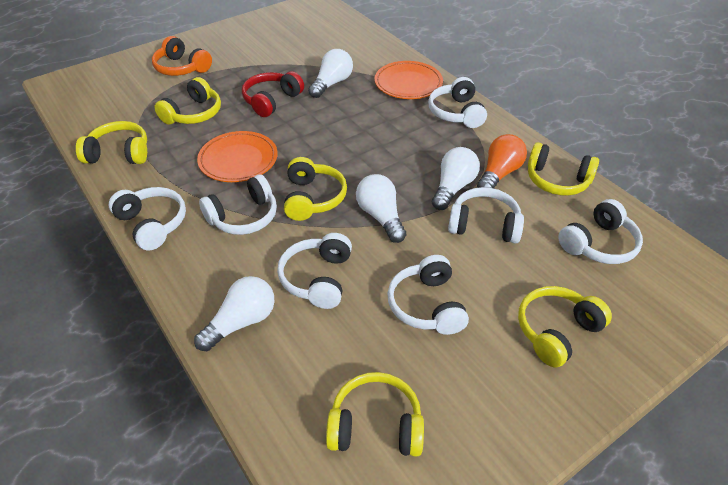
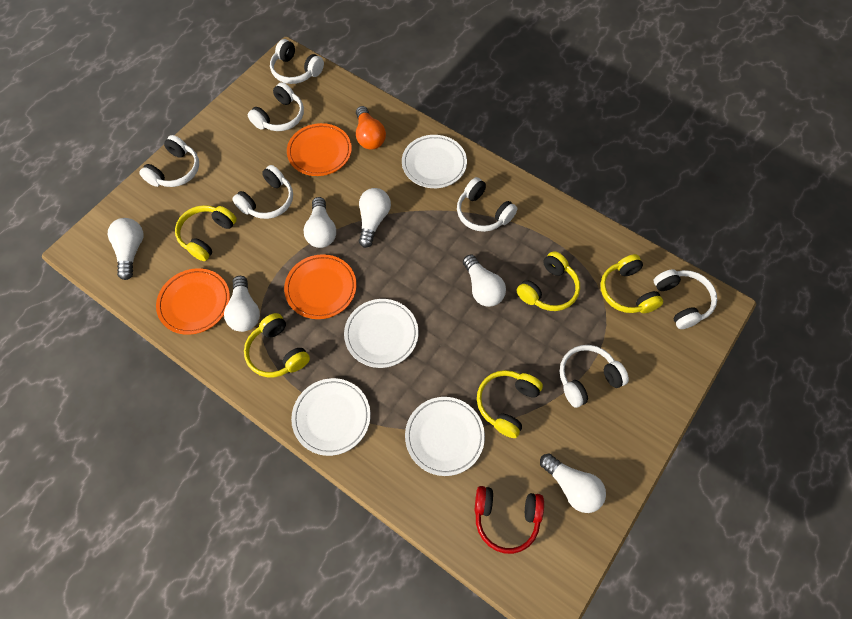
orange headphones: 1 -> 0
orange plate: 2 -> 3
white light bulb: 4 -> 6
white plate: 0 -> 4
yellow headphones: 6 -> 5

